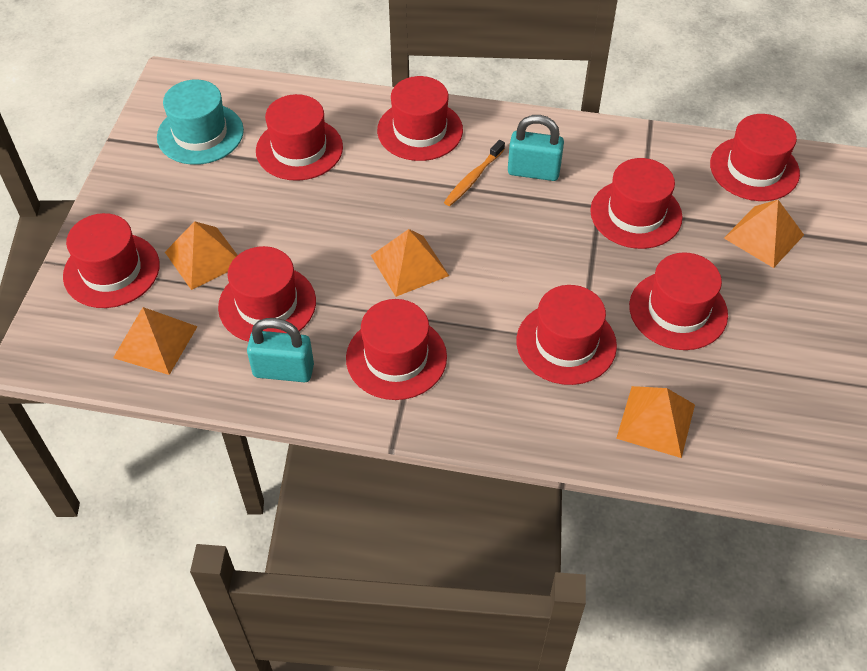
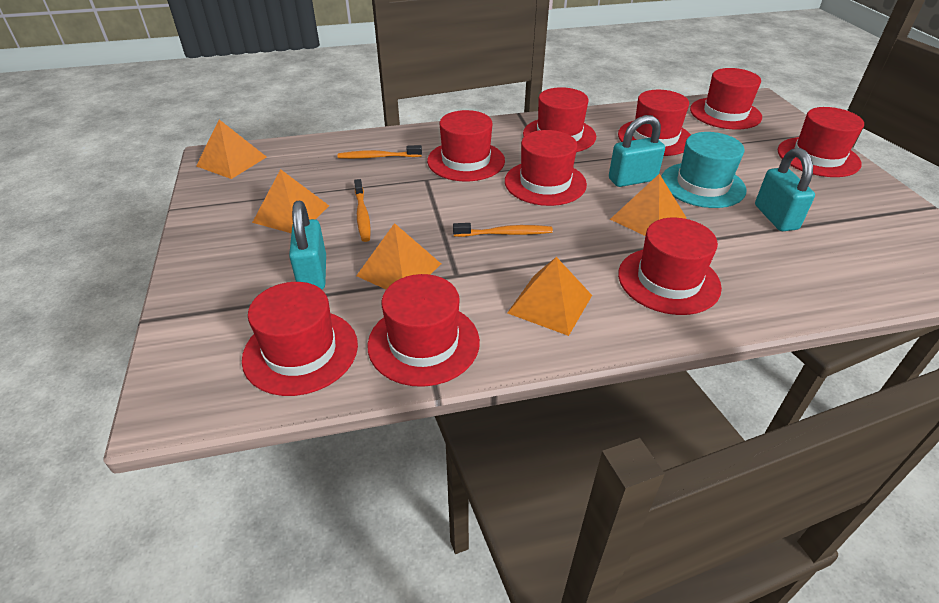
orange toothbrush: 1 -> 3
turquoise padlock: 2 -> 3

